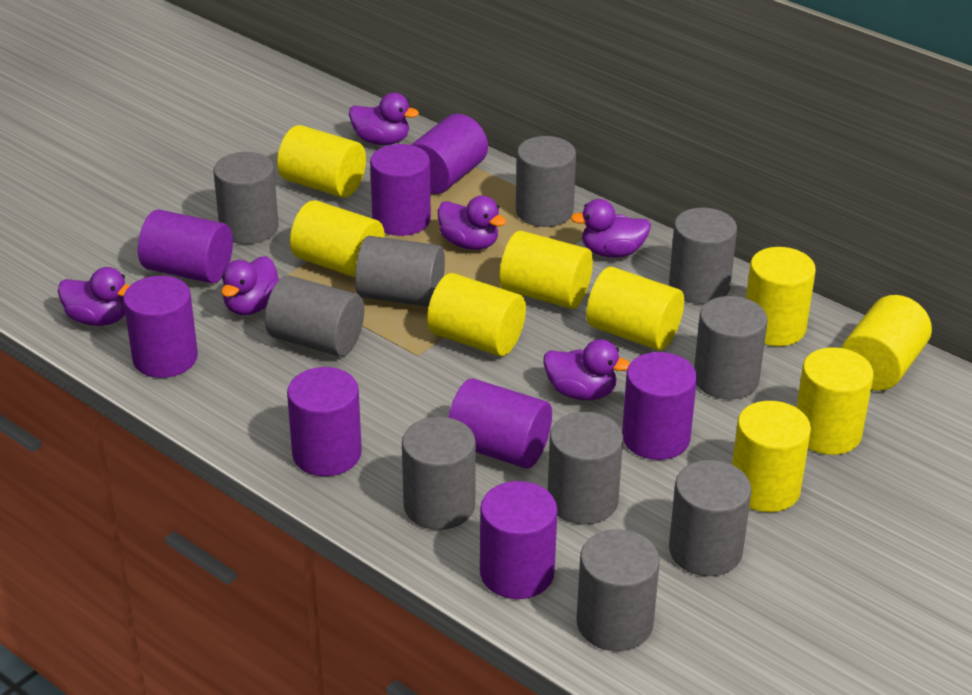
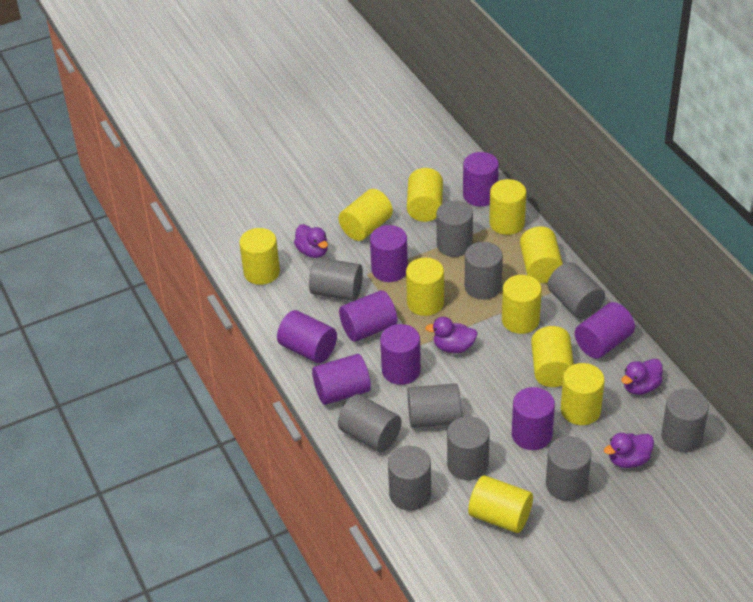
purple duck: 6 -> 4
yellow cylinder: 9 -> 10

